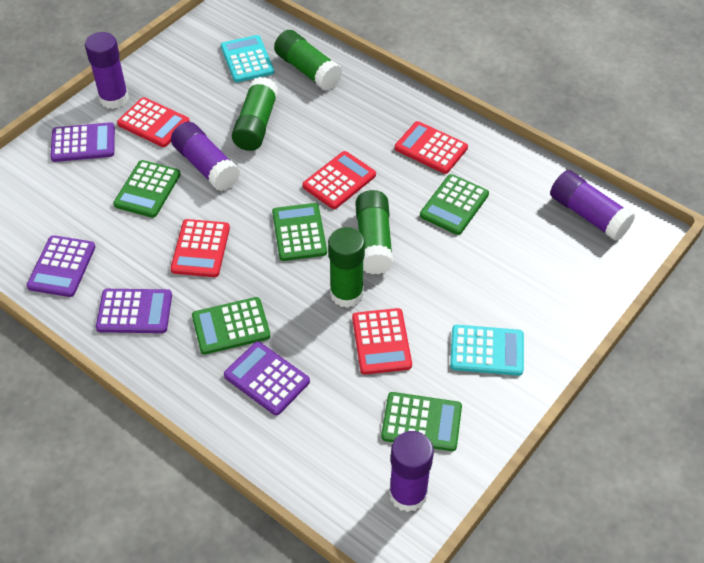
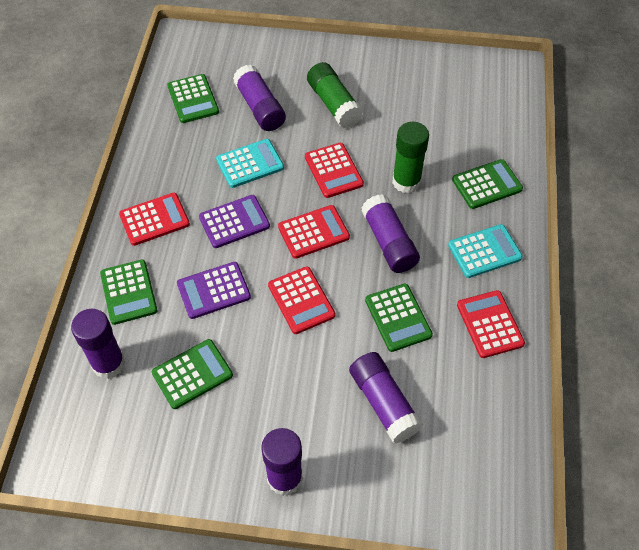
green glue stick: 4 -> 2
purple calculator: 4 -> 2
purple glue stick: 4 -> 5

